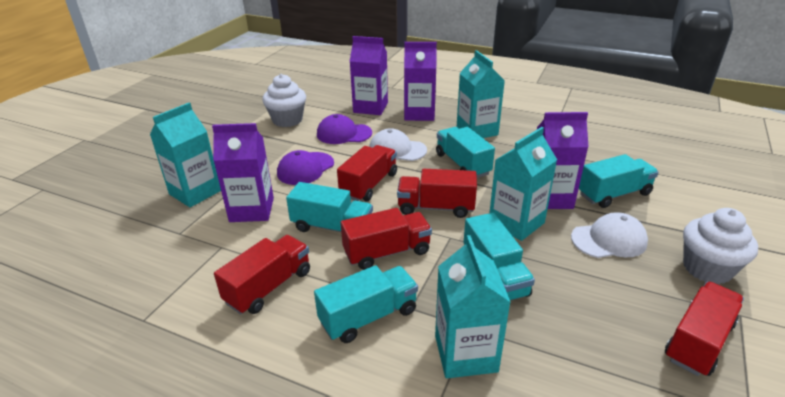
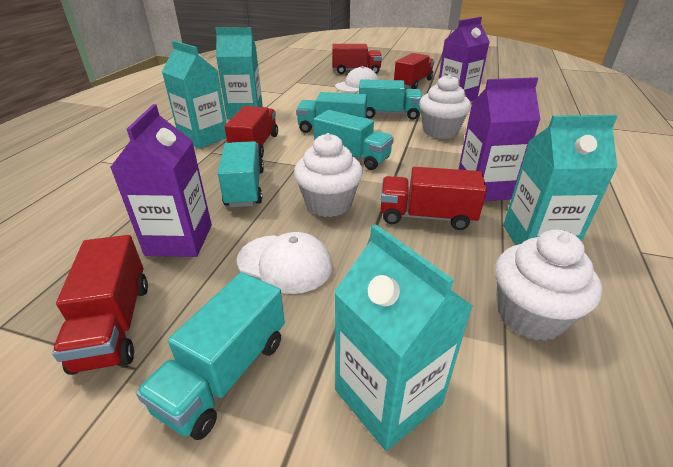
purple cap: 2 -> 0
purple carton: 4 -> 3
white cupcake: 2 -> 3

